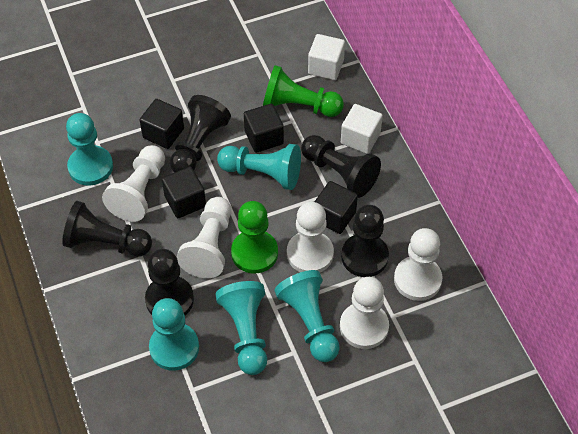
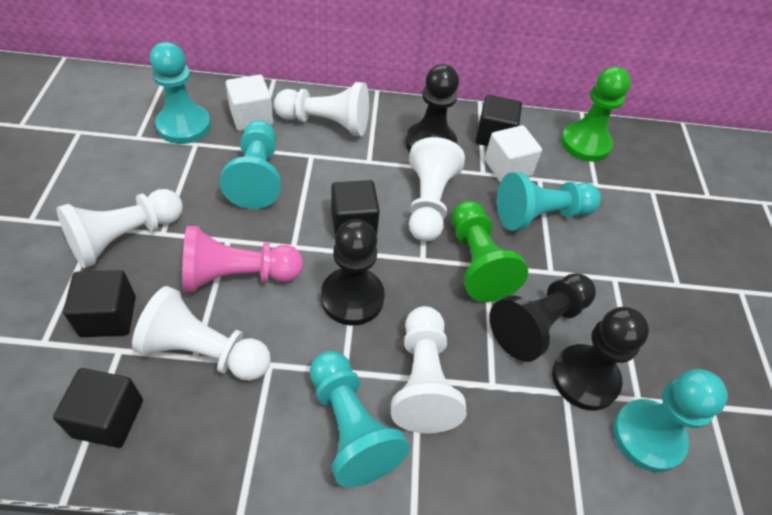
black pawn: 5 -> 4
pink pawn: 0 -> 1

